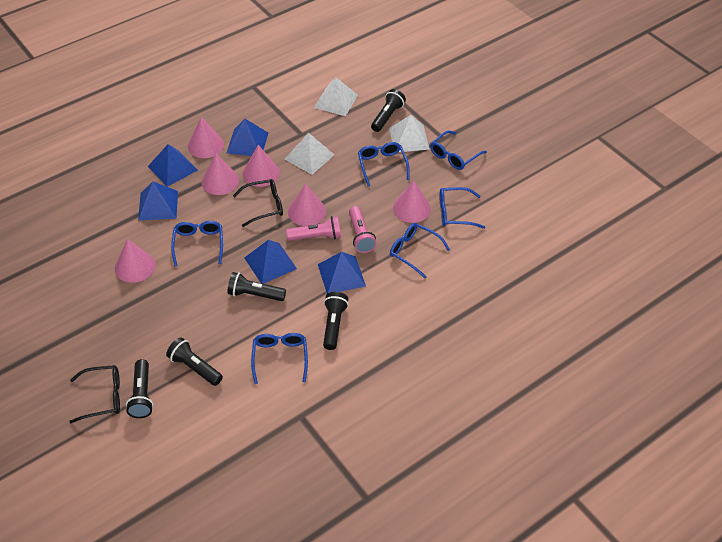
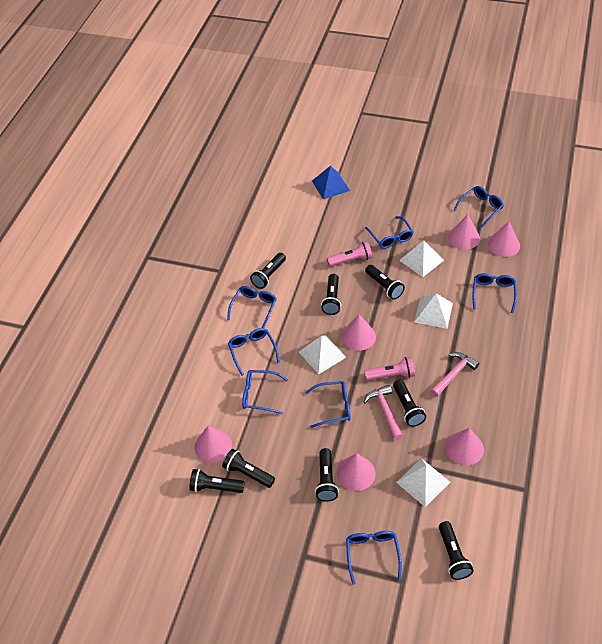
black flashlight: 5 -> 8
black glasses: 2 -> 0
blue glasses: 6 -> 8
blue pyramid: 5 -> 1
pink hammer: 0 -> 2
white pyramid: 3 -> 4

